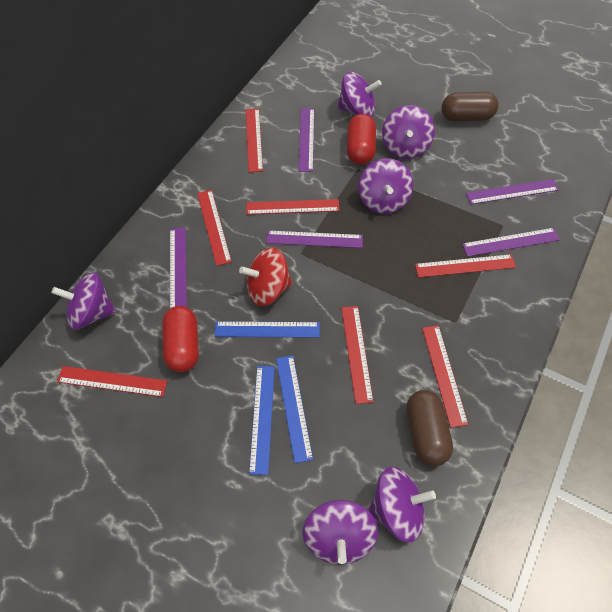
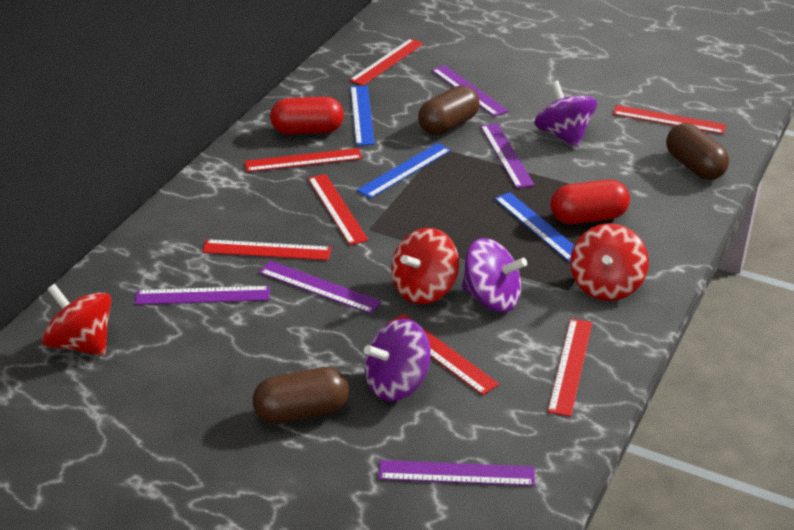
brown capsule: 2 -> 3
purple spinning top: 6 -> 3
red spinning top: 1 -> 3

